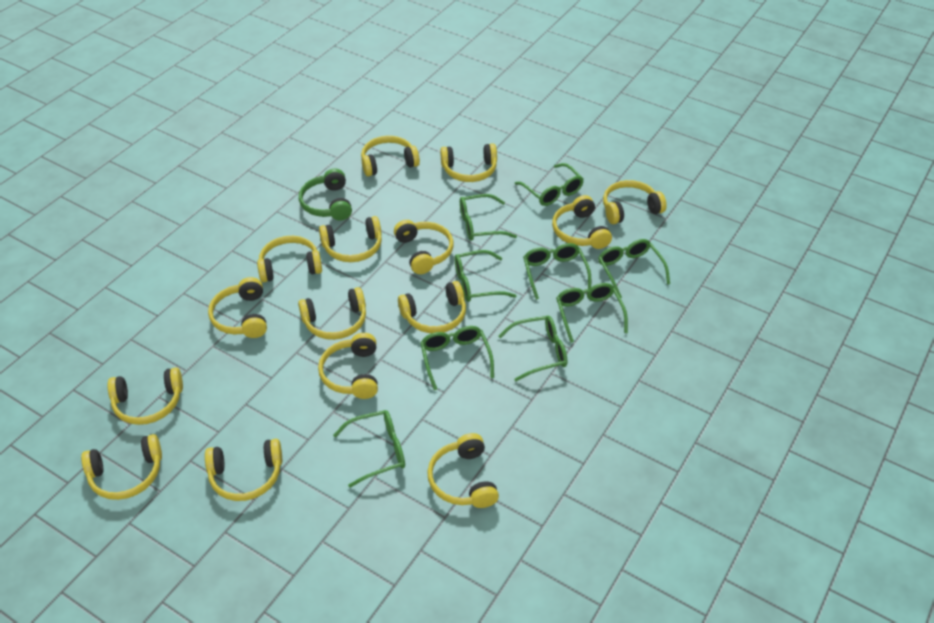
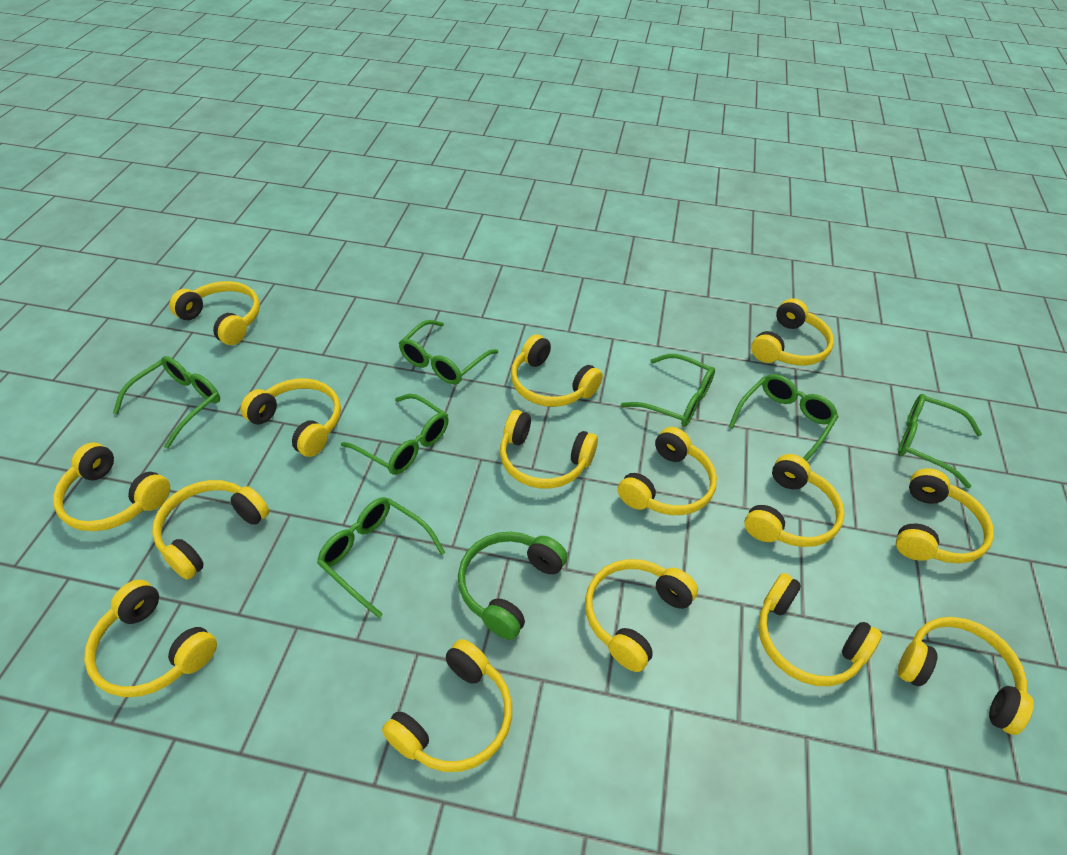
green glasses: 9 -> 7

